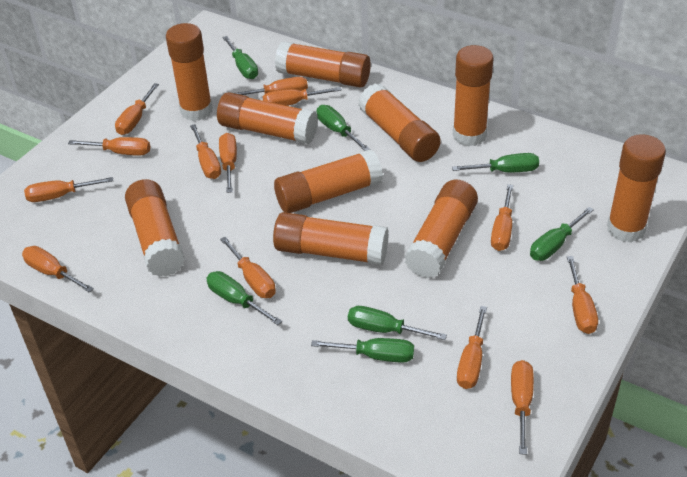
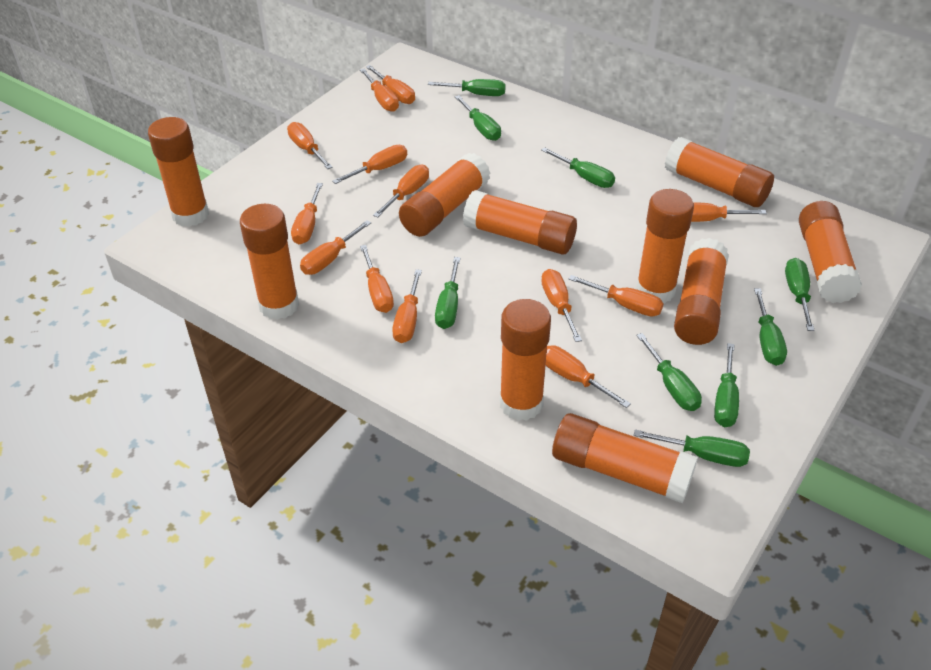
green screwdriver: 7 -> 9

